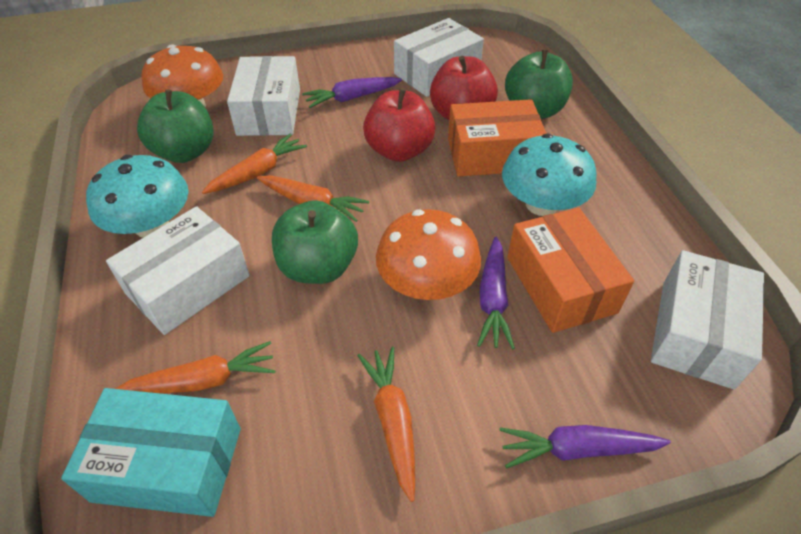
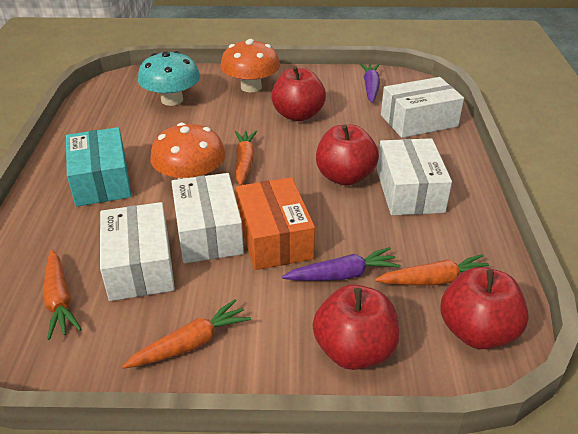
green apple: 3 -> 0
orange box: 2 -> 1
purple carrot: 3 -> 2
red apple: 2 -> 4
turquoise mushroom: 2 -> 1

